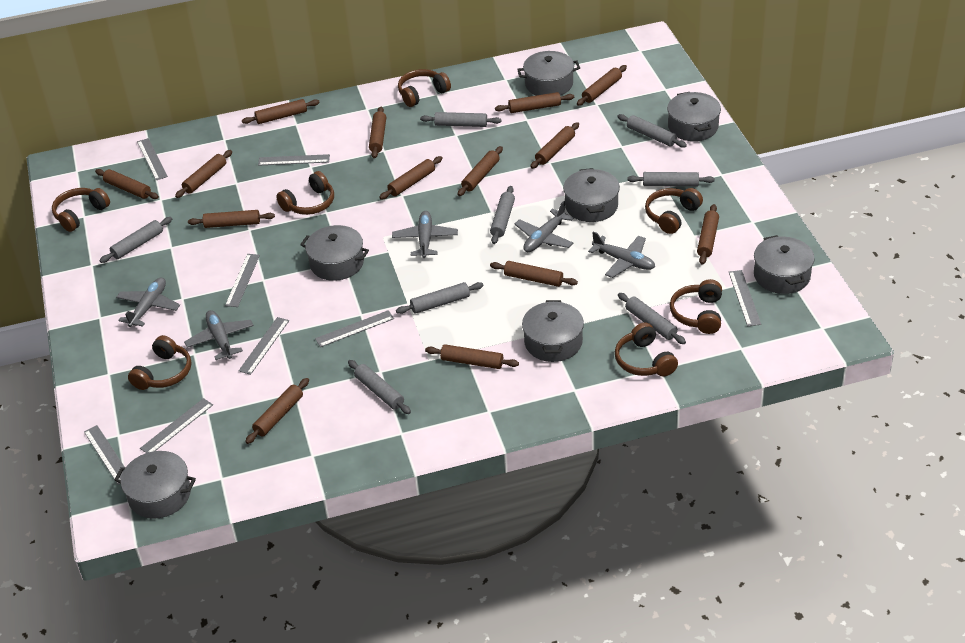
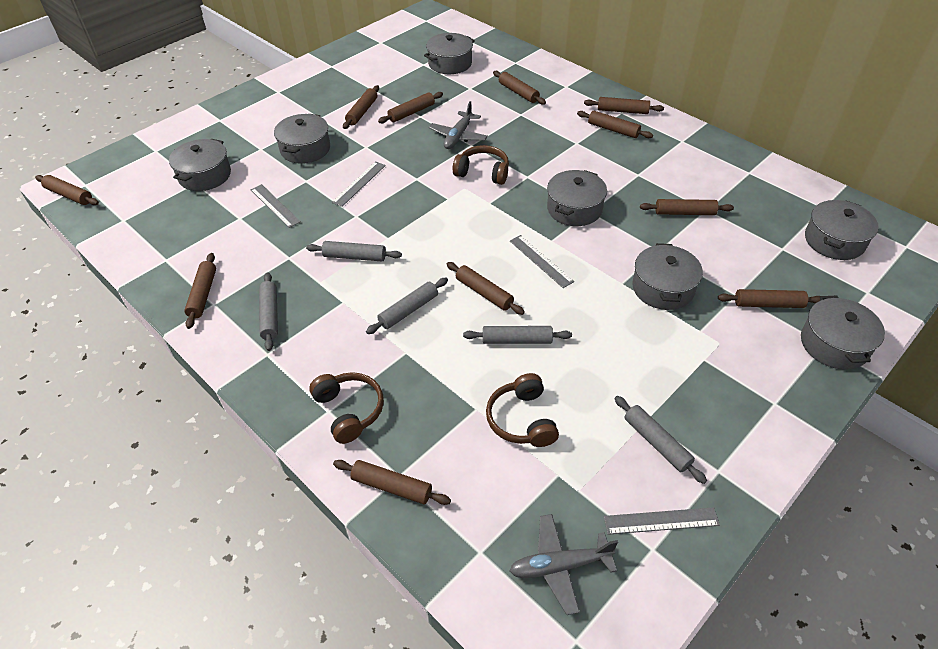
brown headphones: 7 -> 3
brown rolling pin: 14 -> 11
grey plane: 5 -> 2
grey rolling pin: 8 -> 5
grey ruler: 8 -> 4

